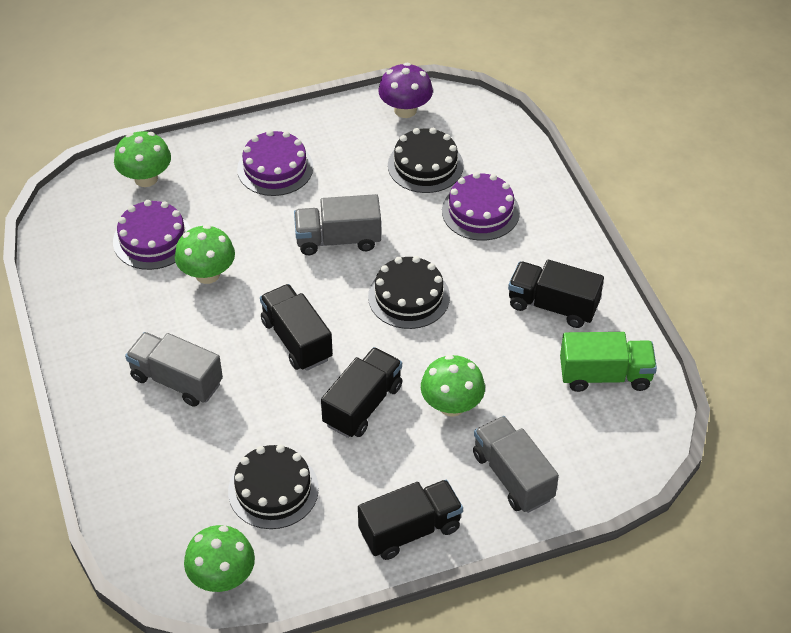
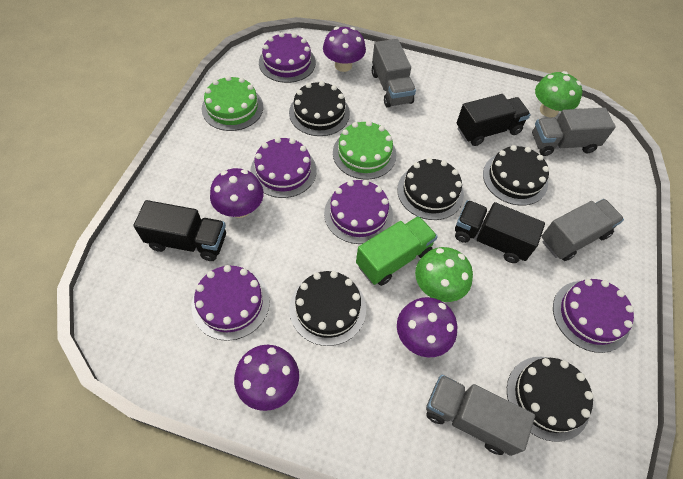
black cake: 3 -> 5
black truck: 4 -> 3
green cake: 0 -> 2
green mushroom: 4 -> 2
grey truck: 3 -> 4
purple cake: 3 -> 5
purple mushroom: 1 -> 4

